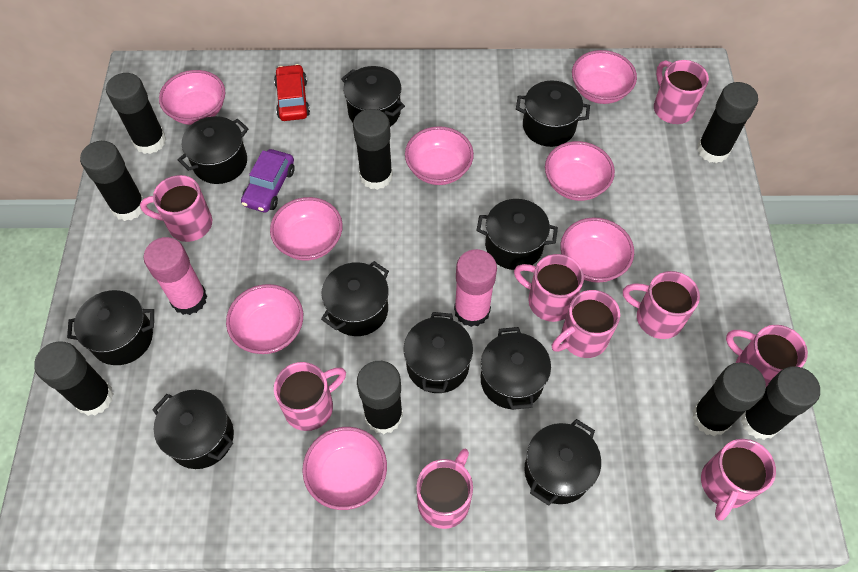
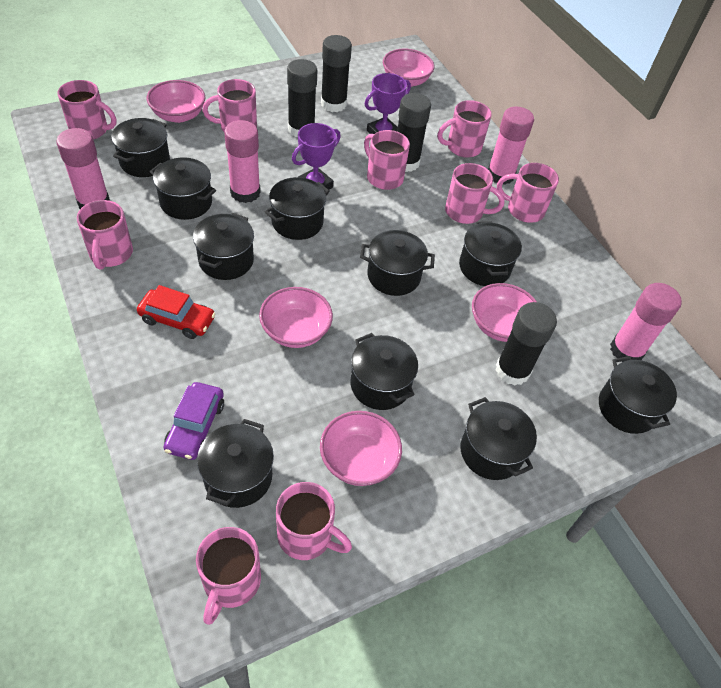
black glue stick: 8 -> 4
pink bowl: 8 -> 5
pink glue stick: 2 -> 4
purple trophy: 0 -> 2

